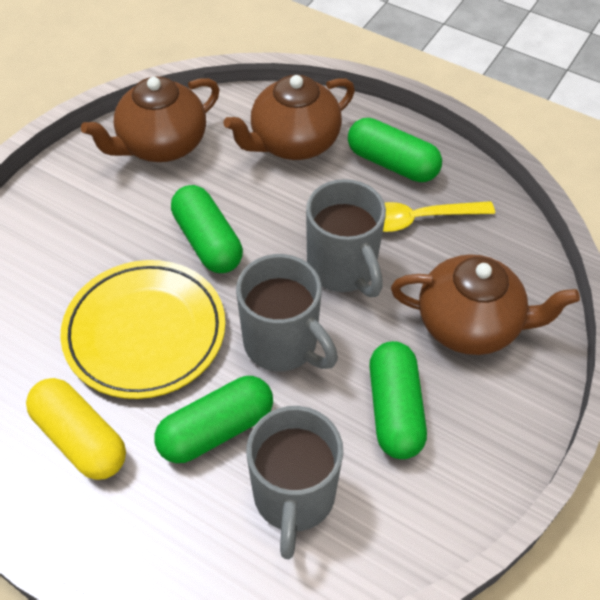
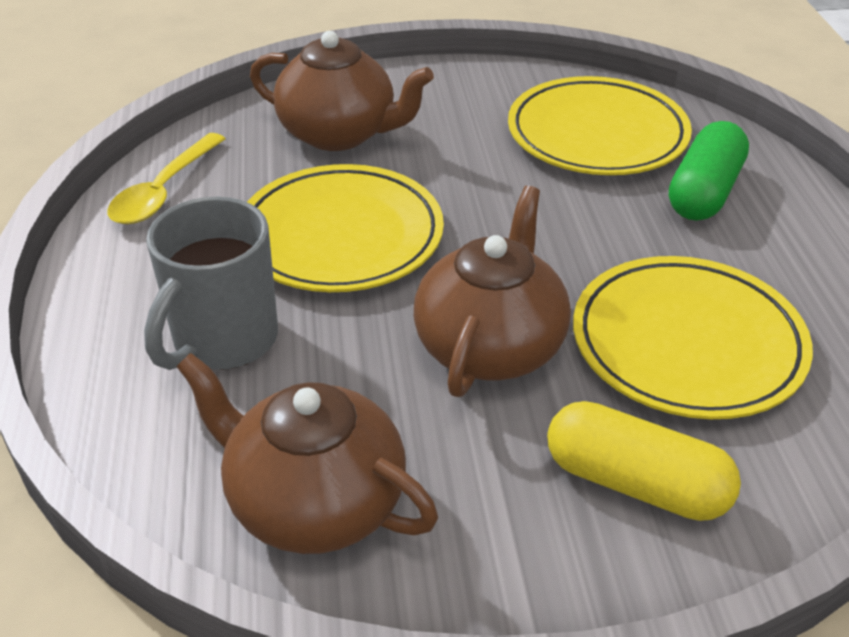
green capsule: 4 -> 1
grey mug: 3 -> 1
yellow plate: 1 -> 3

